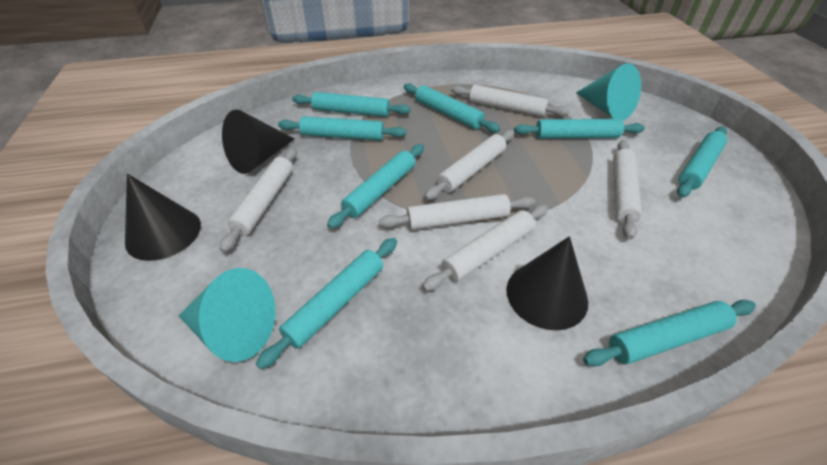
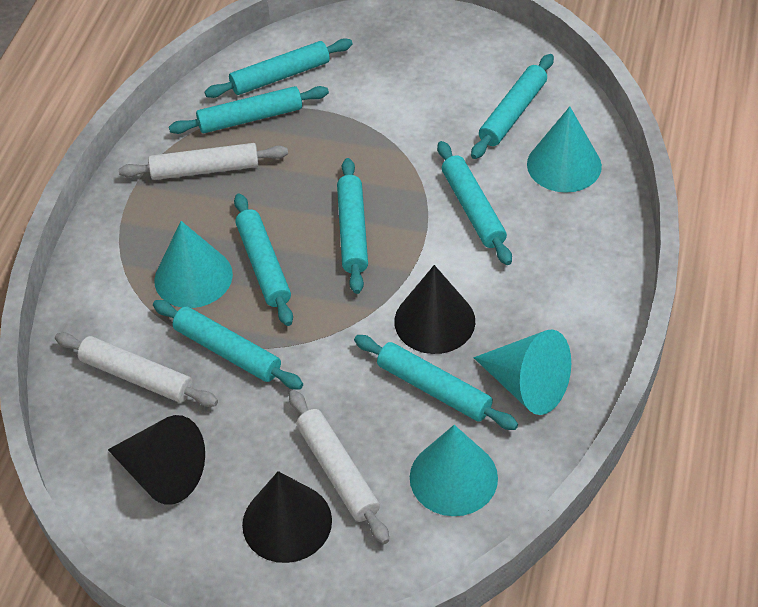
turquoise cone: 2 -> 4
white rolling pin: 6 -> 3

